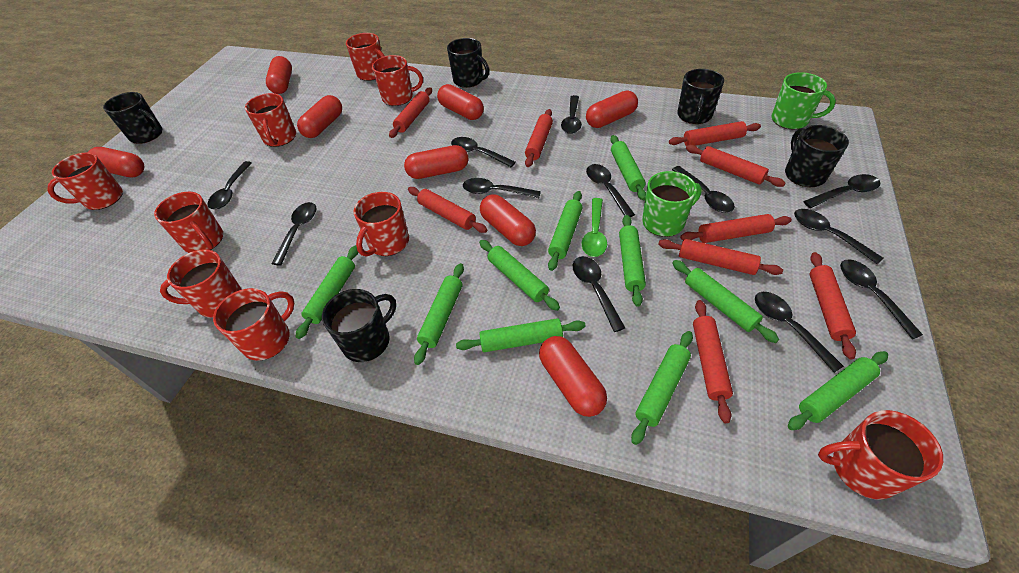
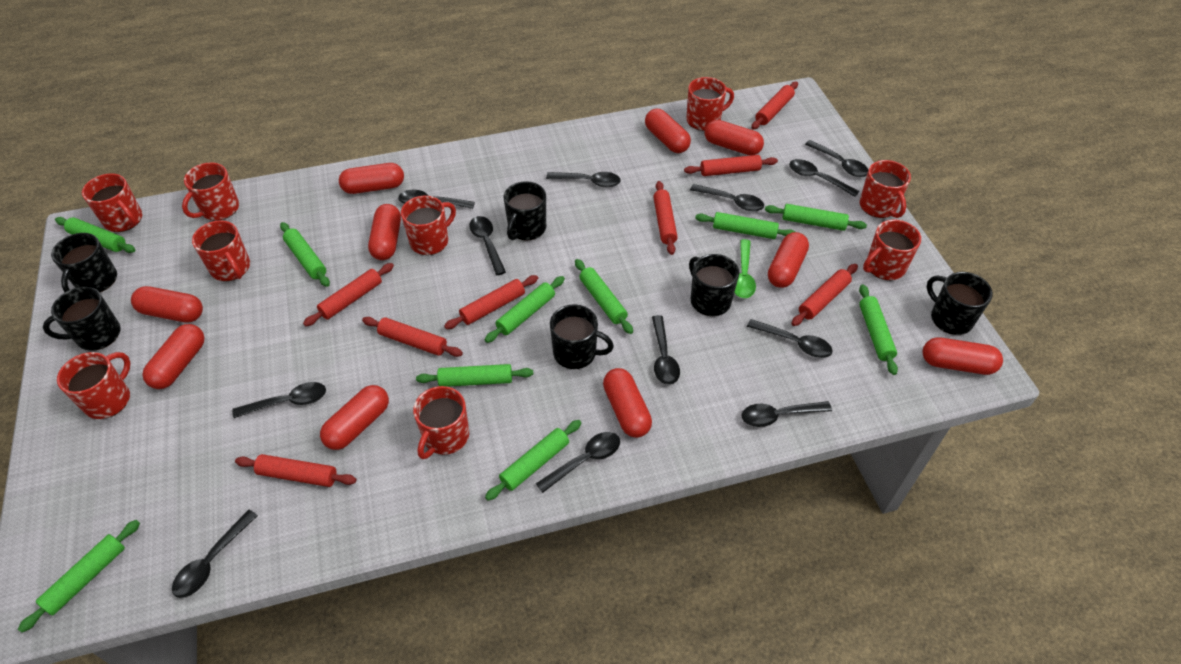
black mug: 5 -> 6
green mug: 2 -> 0
red capsule: 8 -> 10
red rolling pin: 9 -> 8

